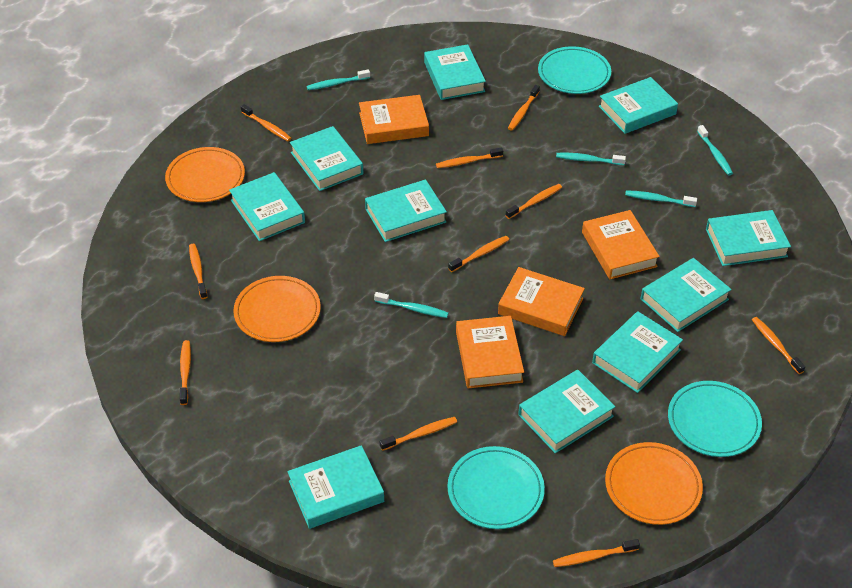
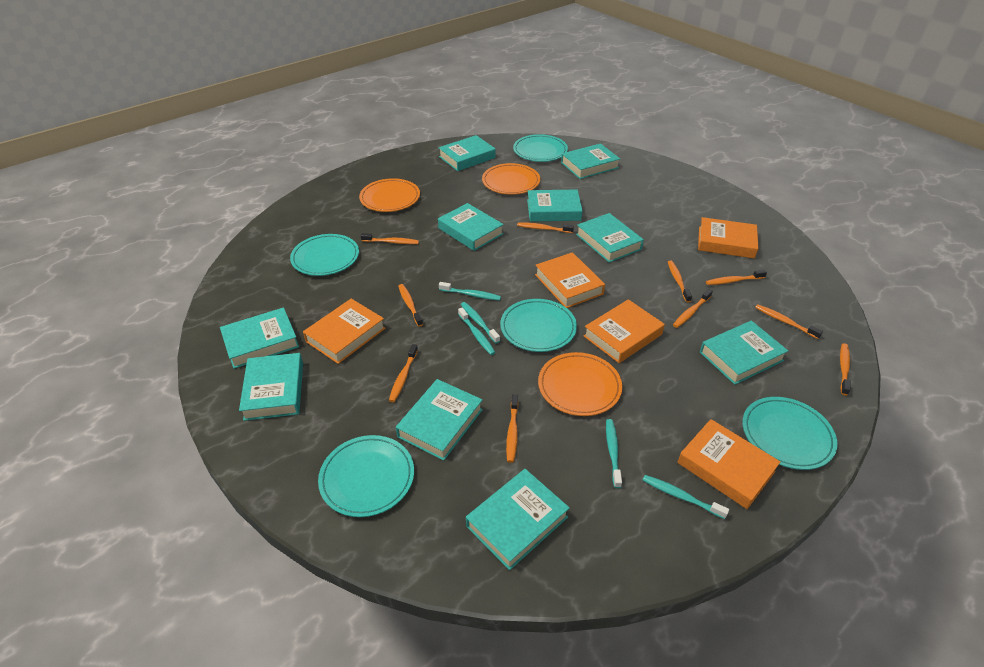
orange book: 4 -> 5
turquoise plate: 3 -> 5

